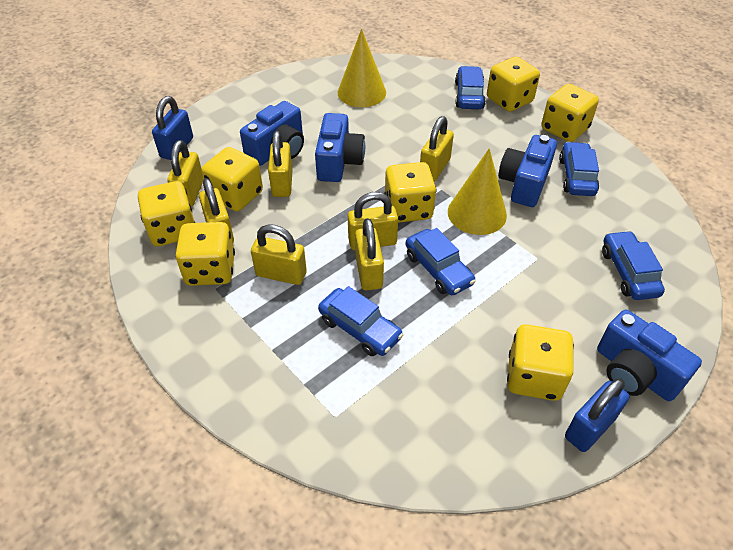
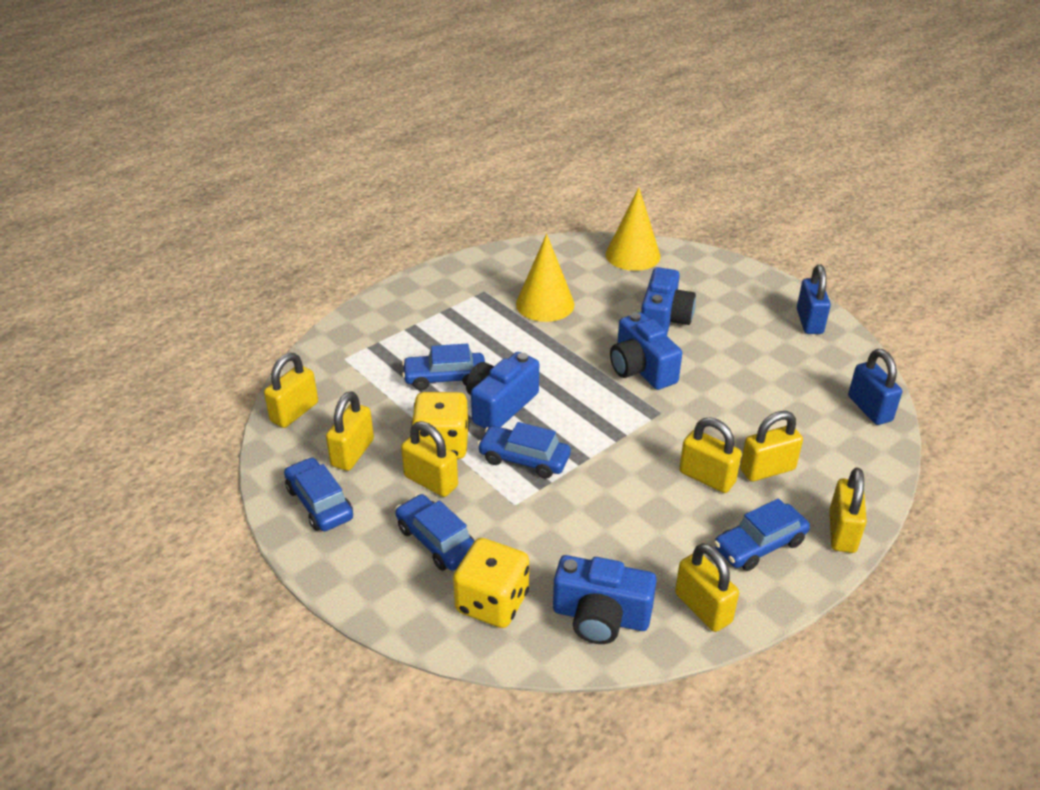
yellow dice: 7 -> 2

